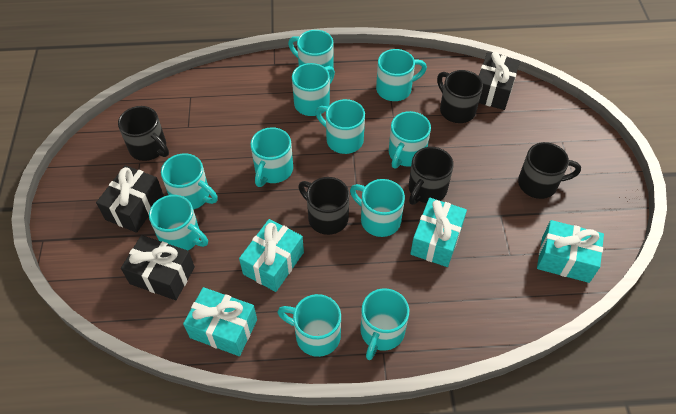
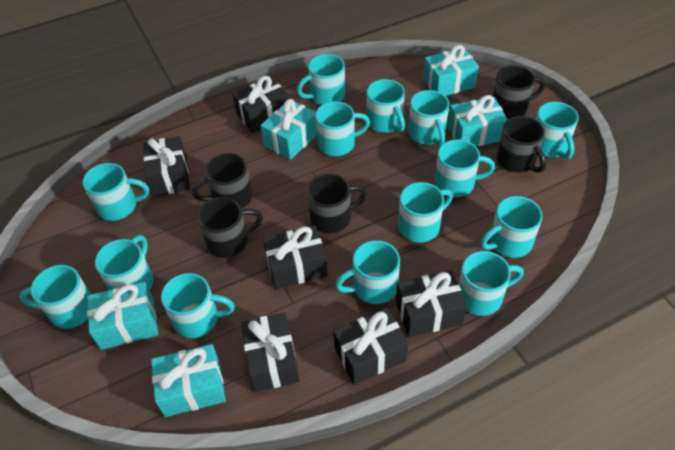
black gift: 3 -> 6
turquoise gift: 4 -> 5
turquoise mug: 11 -> 14

